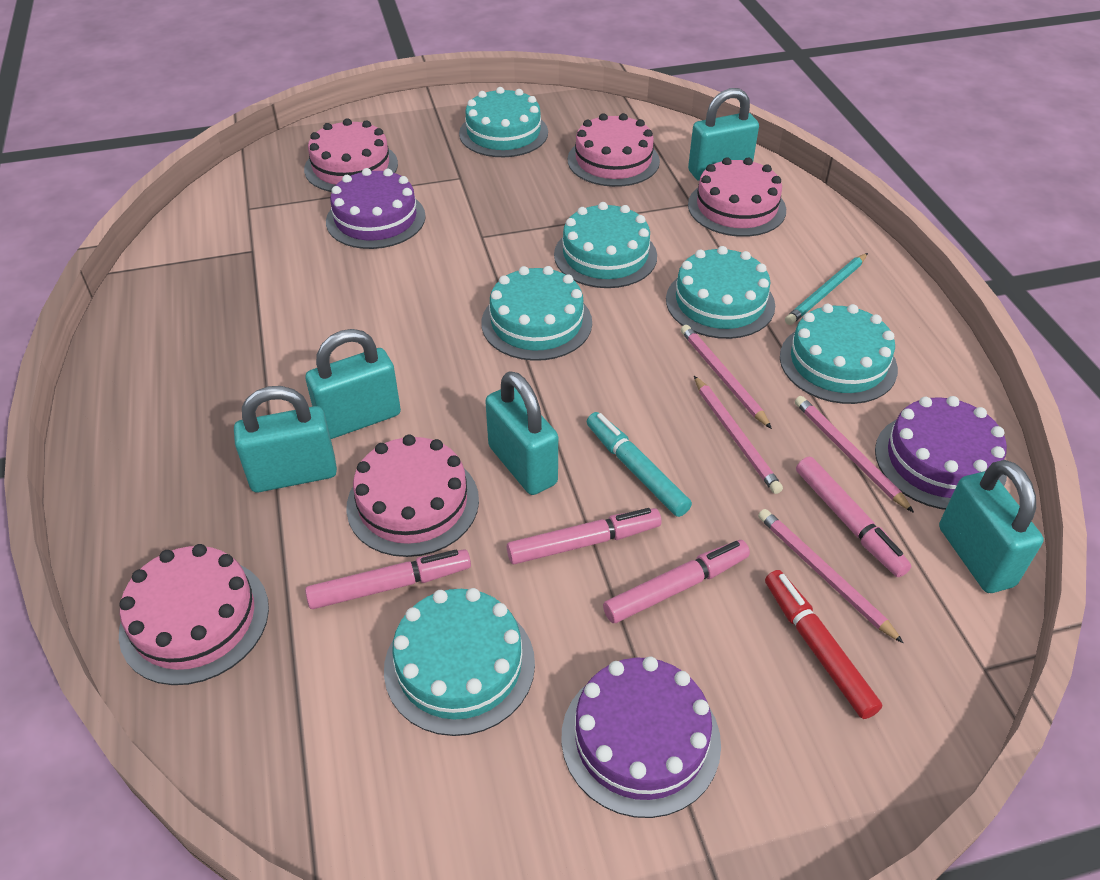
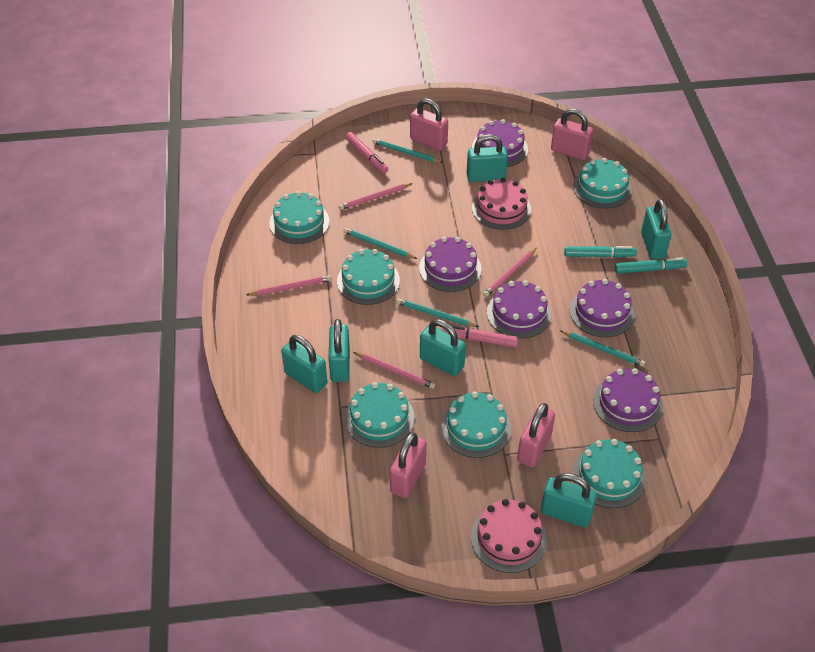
pink cake: 5 -> 2
pink marker: 4 -> 2
pink padlock: 0 -> 4
purple cake: 3 -> 5
red marker: 1 -> 0
turquoise marker: 1 -> 2
turquoise padlock: 5 -> 6
turquoise pencil: 1 -> 4

